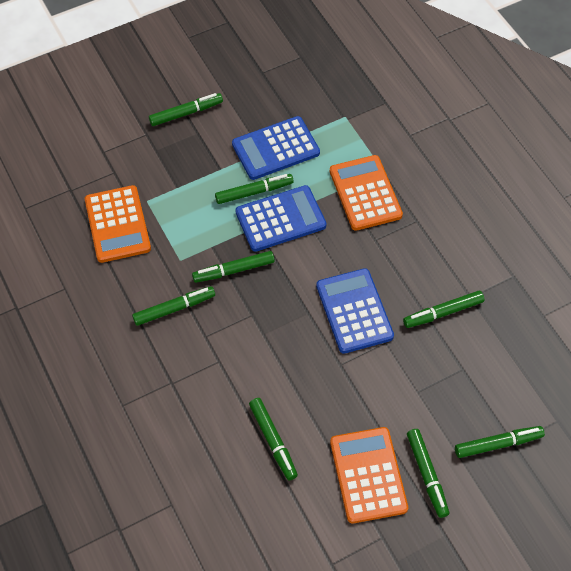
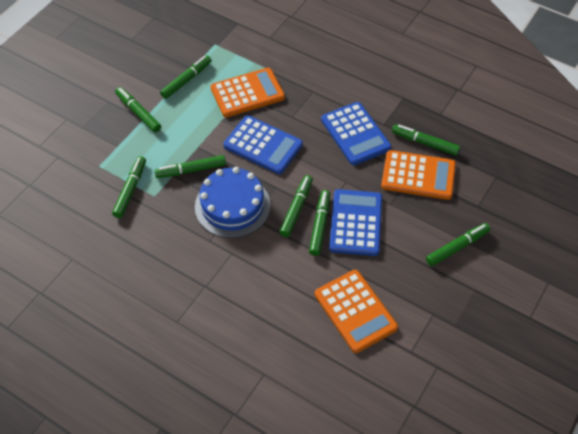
blue cake: 0 -> 1

